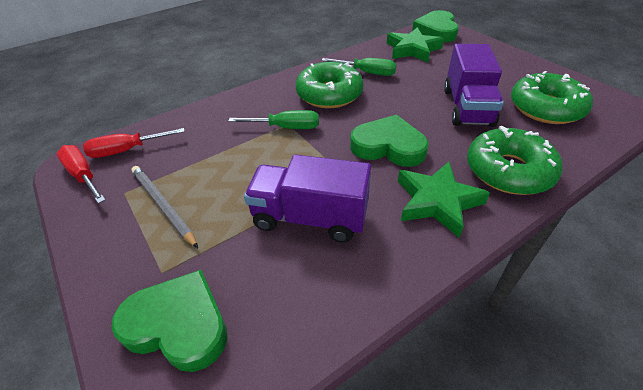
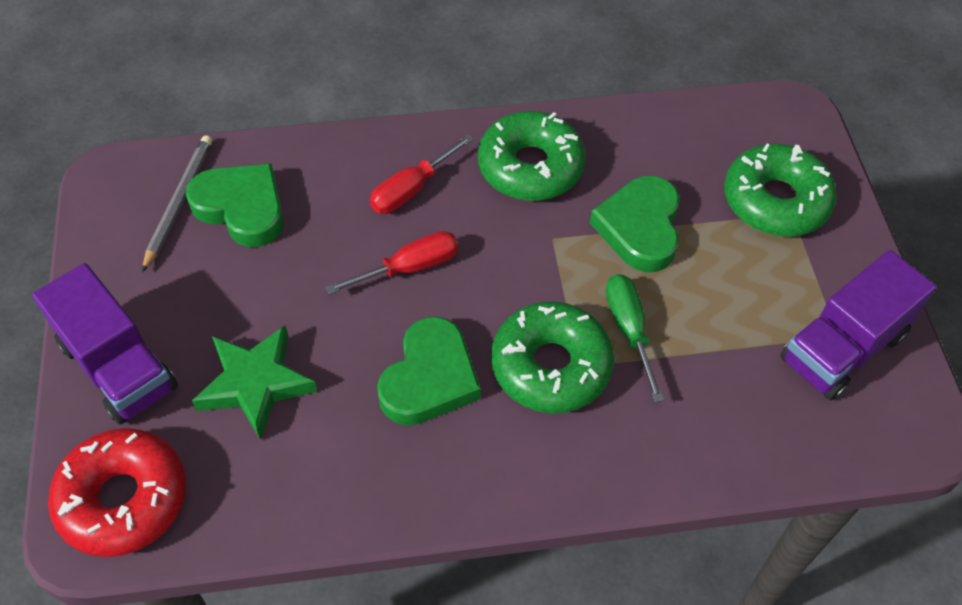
green screwdriver: 2 -> 1
green star: 2 -> 1
red donut: 0 -> 1

